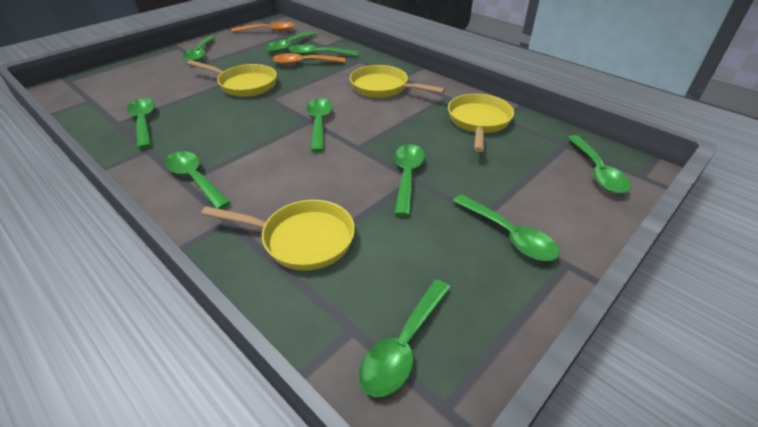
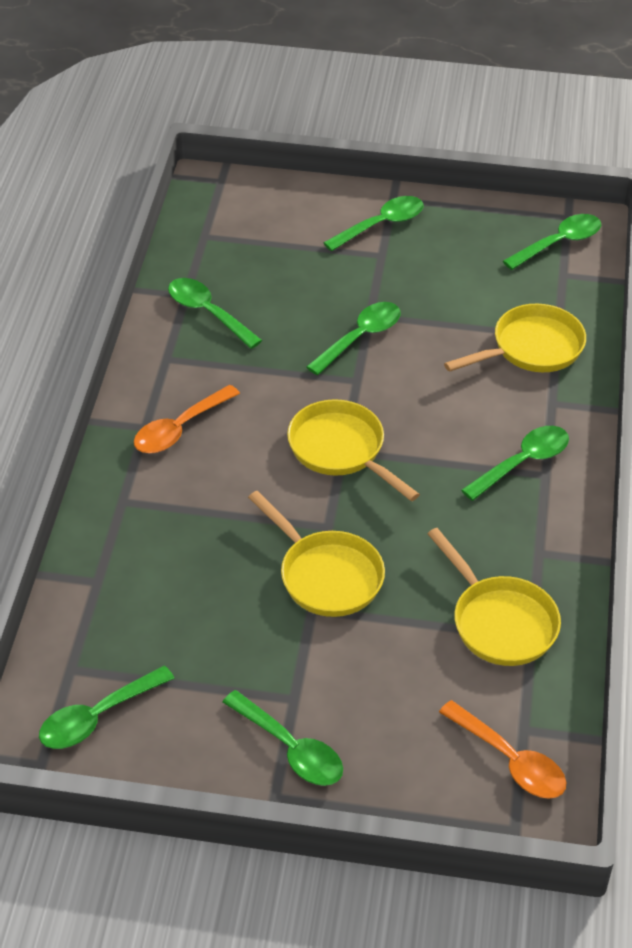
green spoon: 10 -> 7

